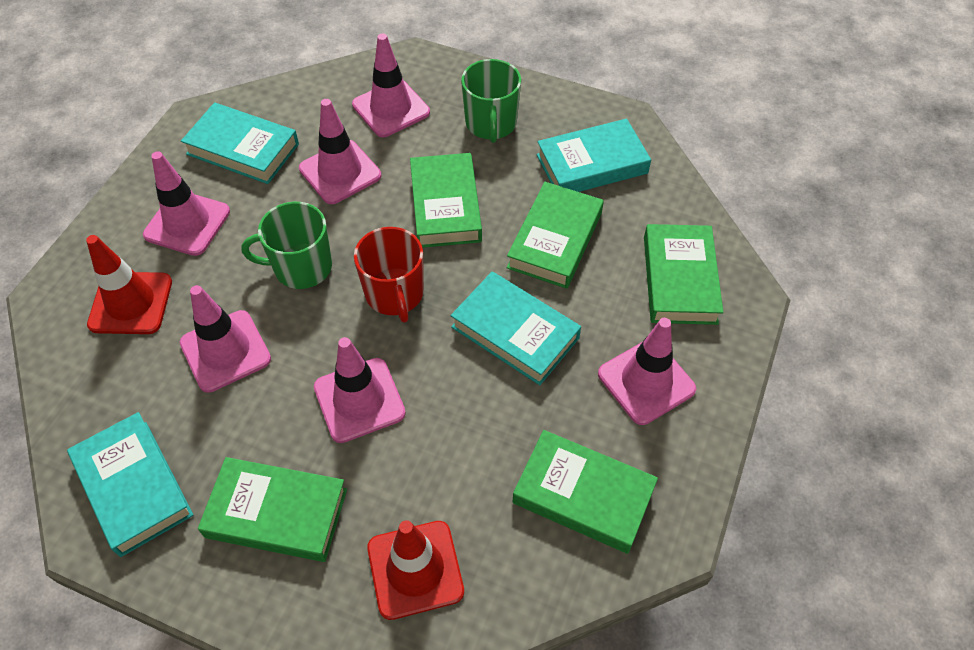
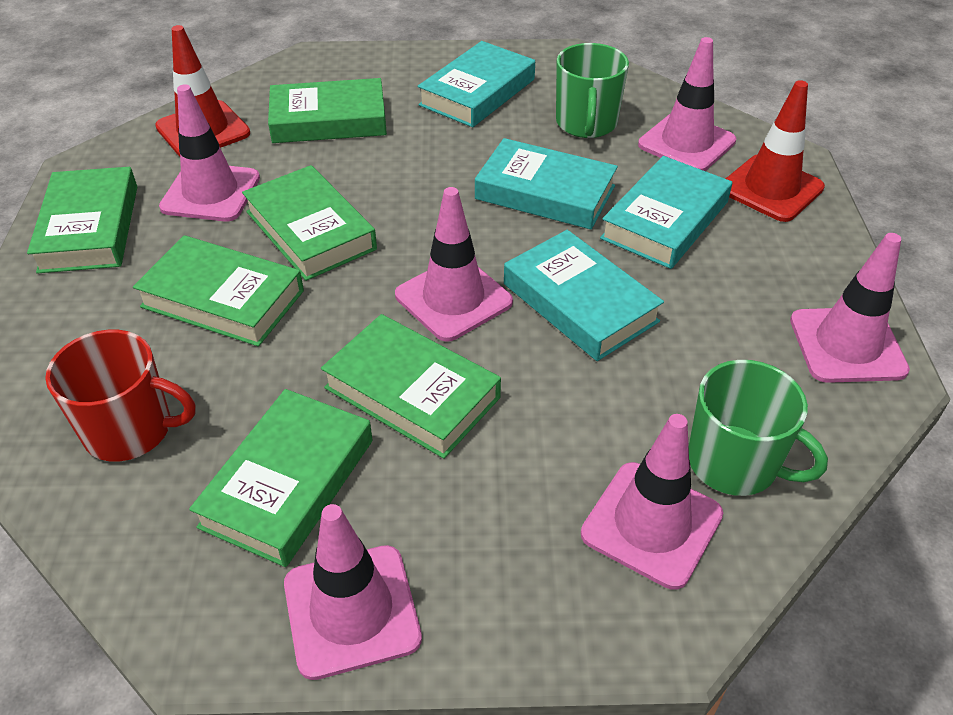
green book: 5 -> 6

